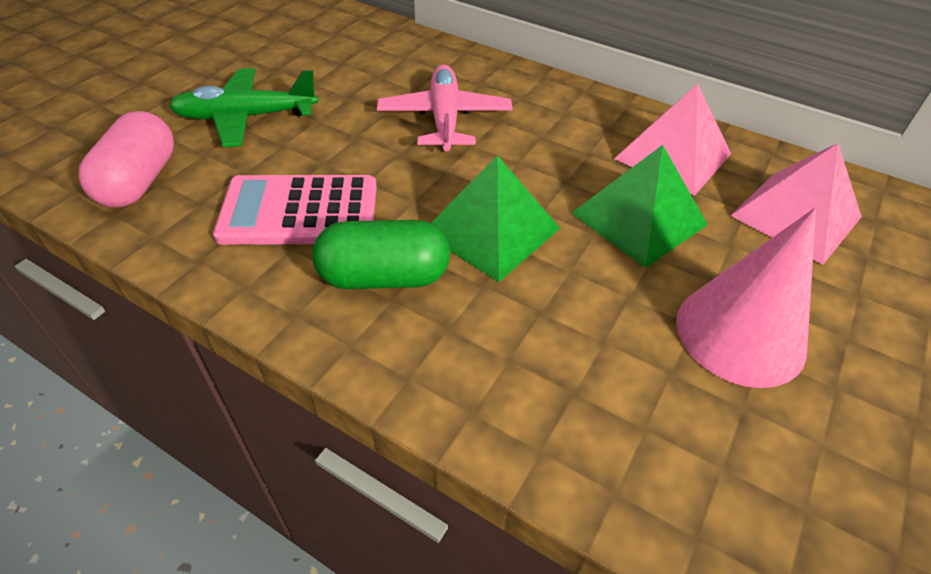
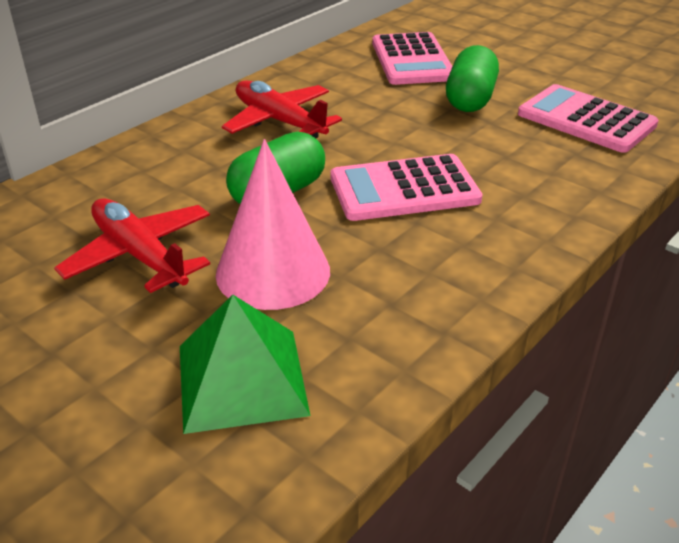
green capsule: 1 -> 2
green plane: 1 -> 0
green pyramid: 2 -> 1
pink calculator: 1 -> 3
pink capsule: 1 -> 0
pink plane: 1 -> 0
pink pyramid: 2 -> 0
red plane: 0 -> 2

